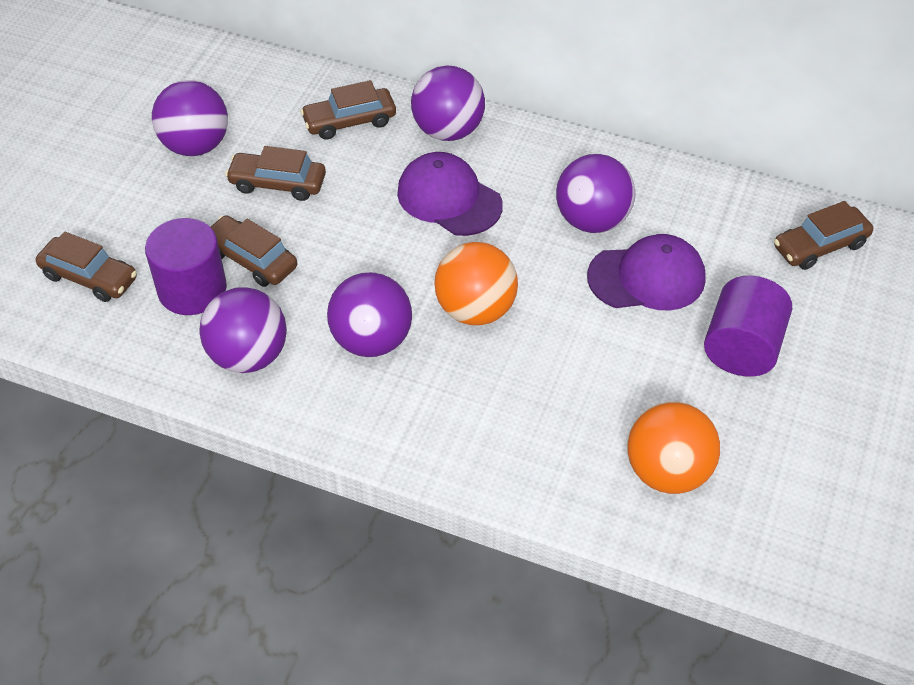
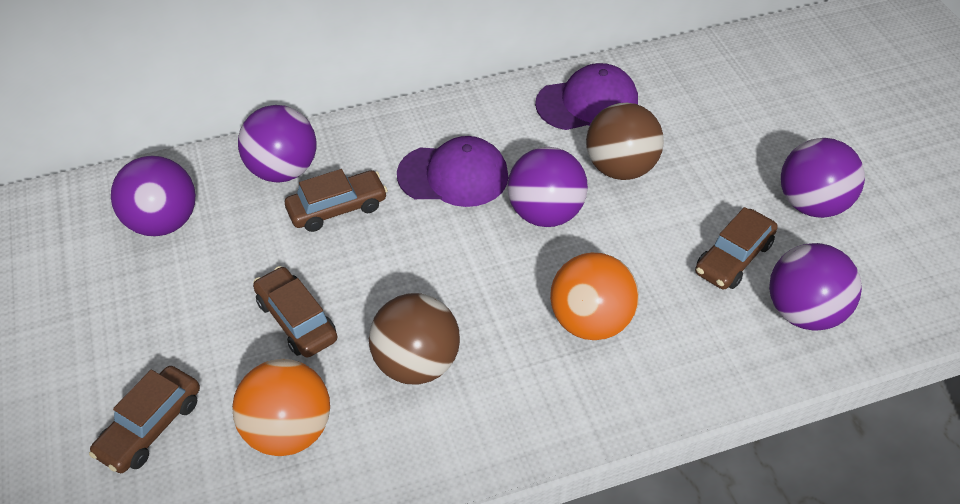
brown ball: 0 -> 2
brown car: 5 -> 4
purple cylinder: 2 -> 0

